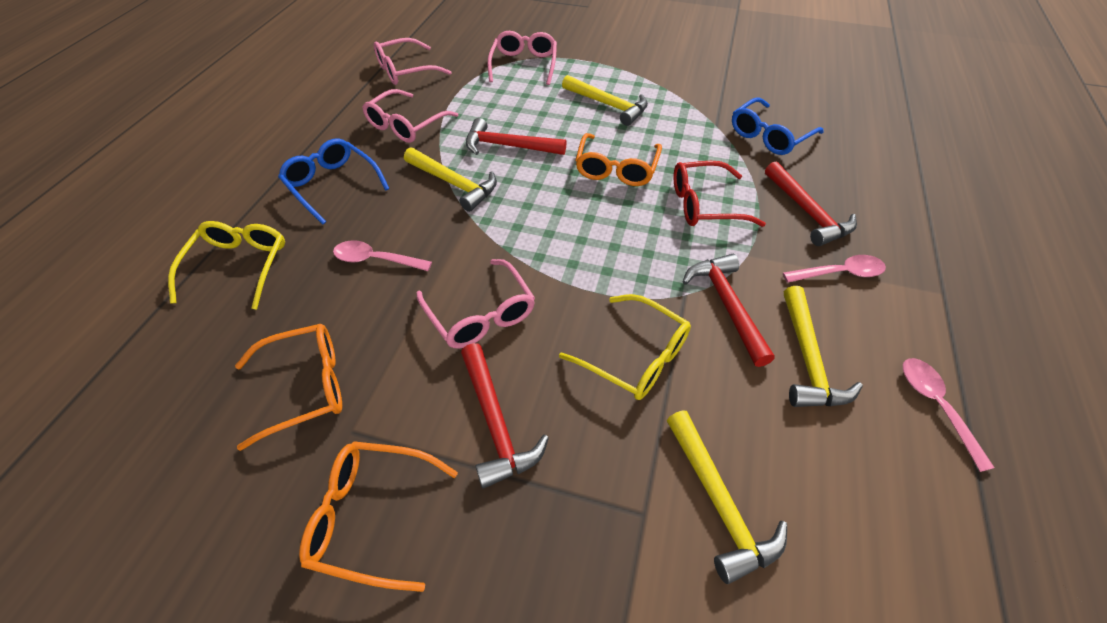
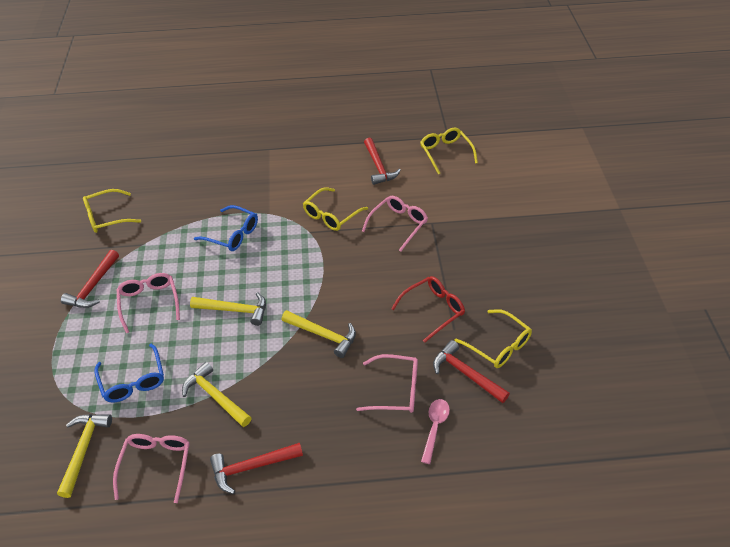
orange glasses: 3 -> 0
pink spoon: 3 -> 1
yellow glasses: 2 -> 4

